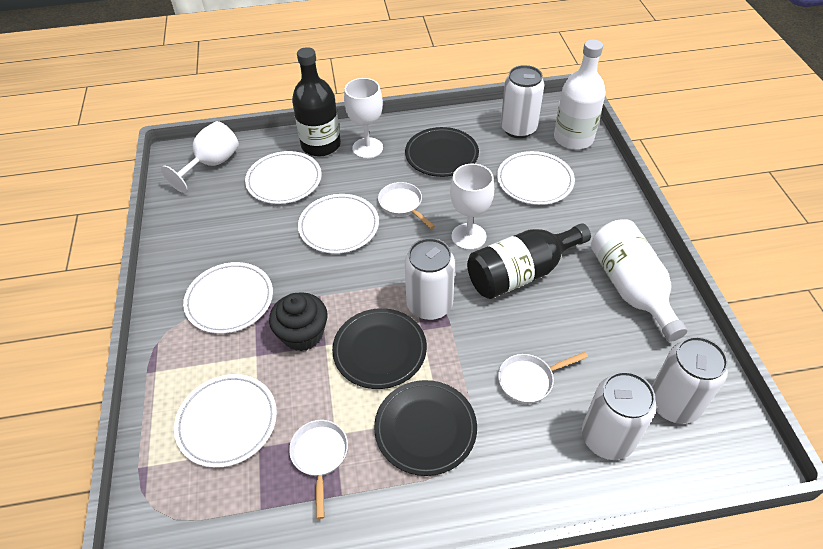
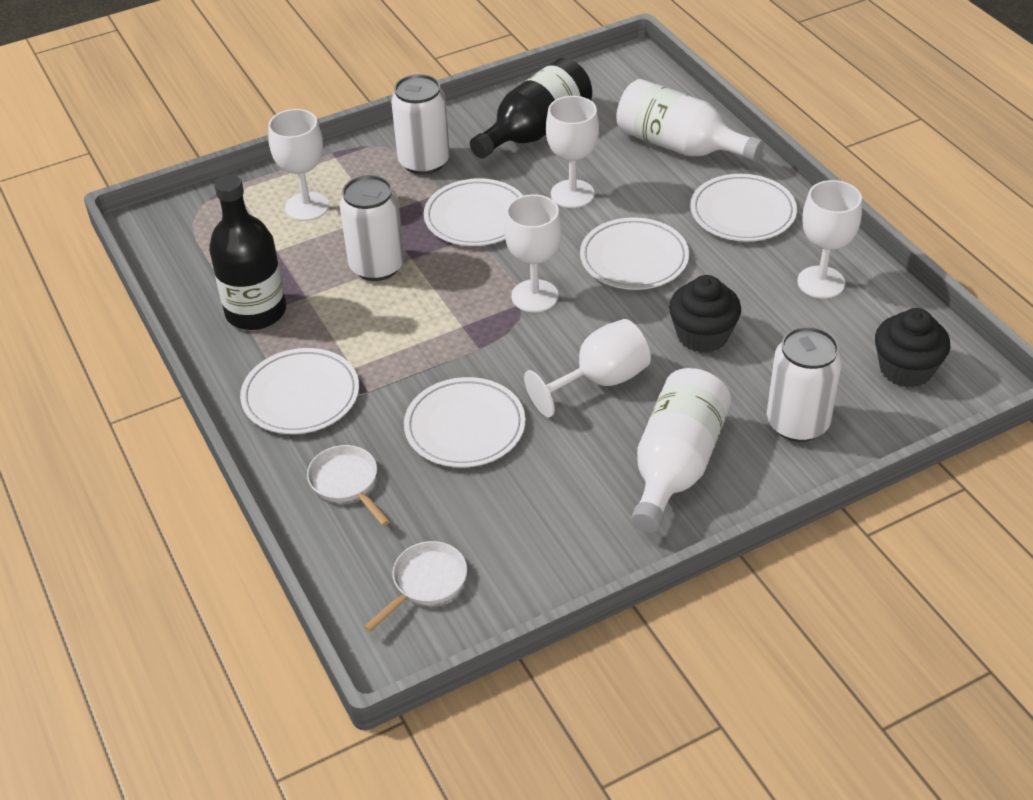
black cupcake: 1 -> 2
black plate: 3 -> 0
white can: 4 -> 3
white goblet: 3 -> 5
white pan: 3 -> 2

